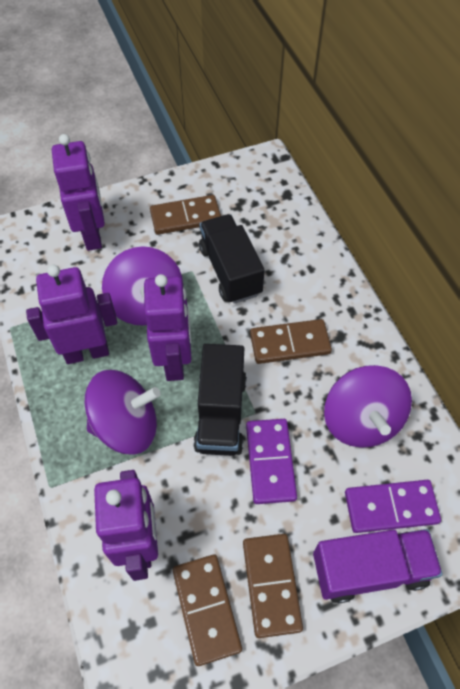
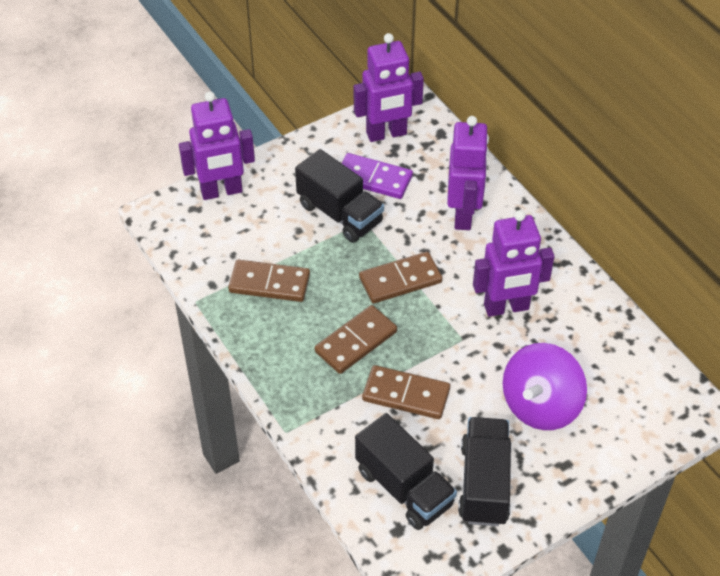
black truck: 2 -> 3
purple domino: 2 -> 1
purple spinning top: 3 -> 1
purple truck: 1 -> 0

